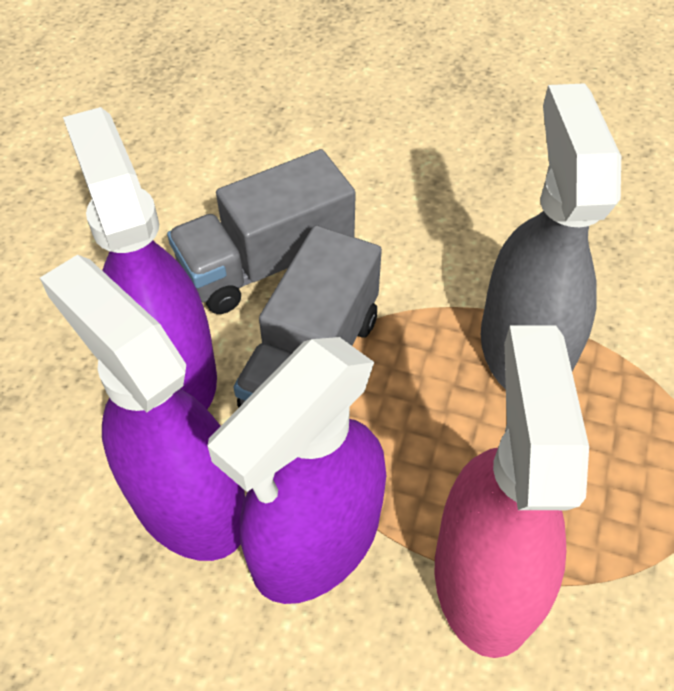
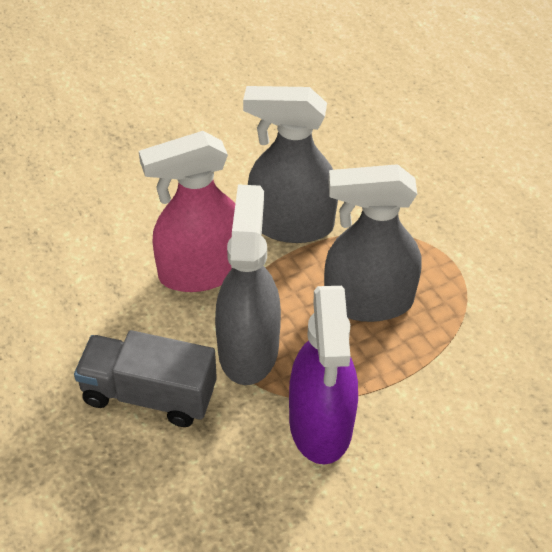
grey spray bottle: 1 -> 3
grey truck: 2 -> 1
purple spray bottle: 3 -> 1

